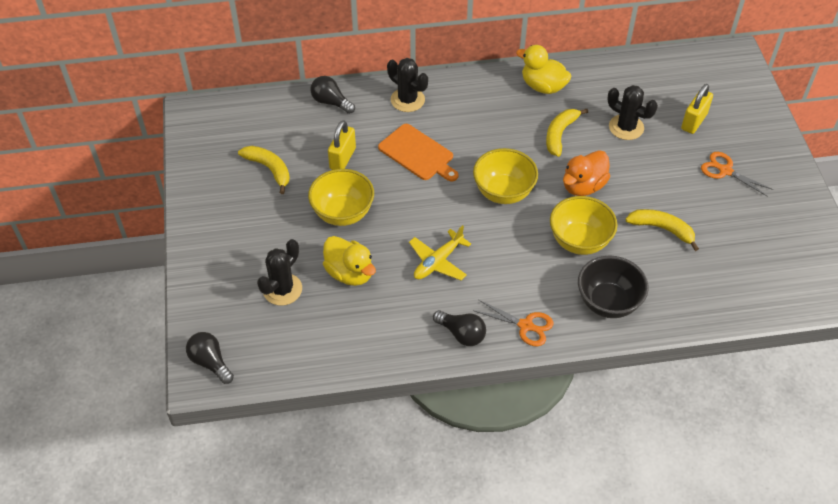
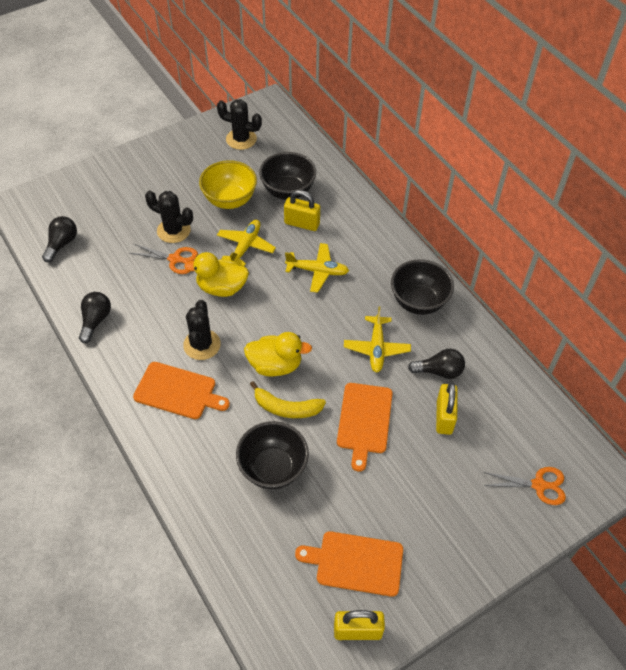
black bowl: 1 -> 3
orange cutting board: 1 -> 3
orange duck: 1 -> 0
yellow banana: 3 -> 1
yellow bowl: 3 -> 1
yellow padlock: 2 -> 3
yellow plane: 1 -> 3

